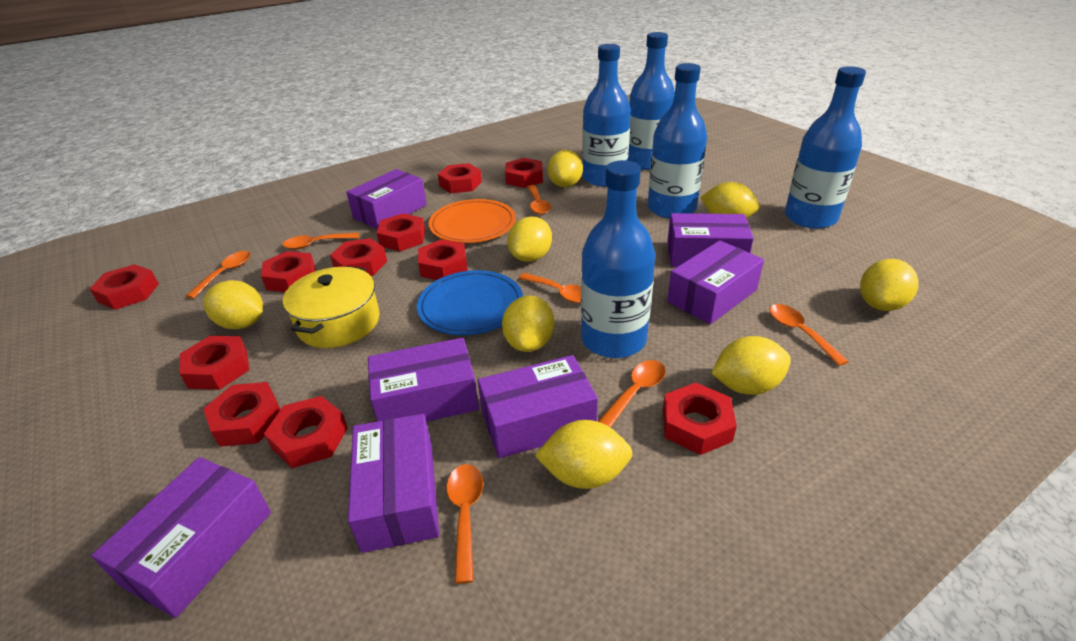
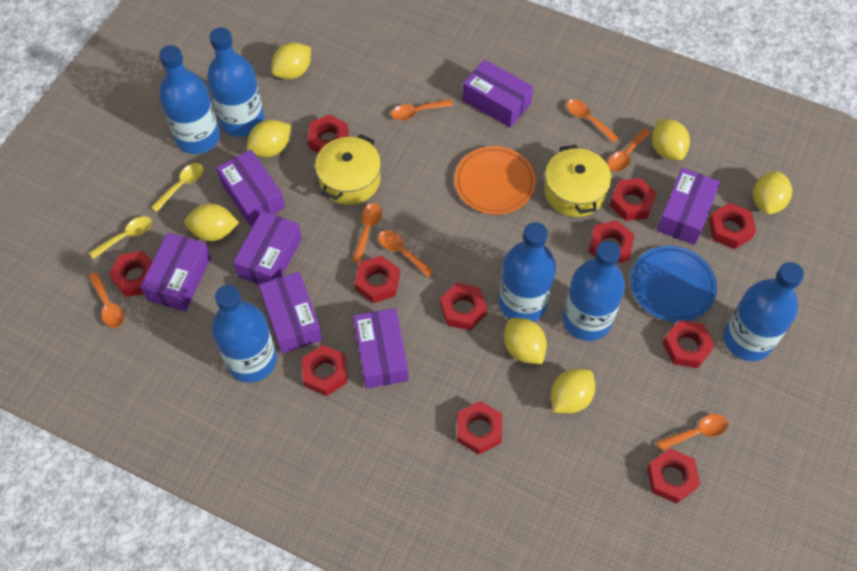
blue bottle: 5 -> 6
yellow lemon: 8 -> 7
yellow pot: 1 -> 2
yellow spoon: 0 -> 2

